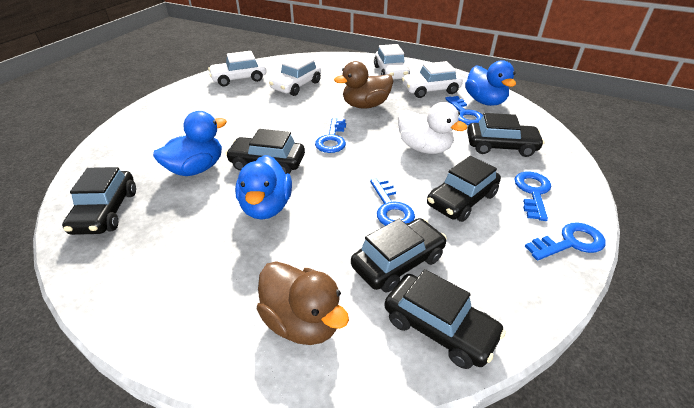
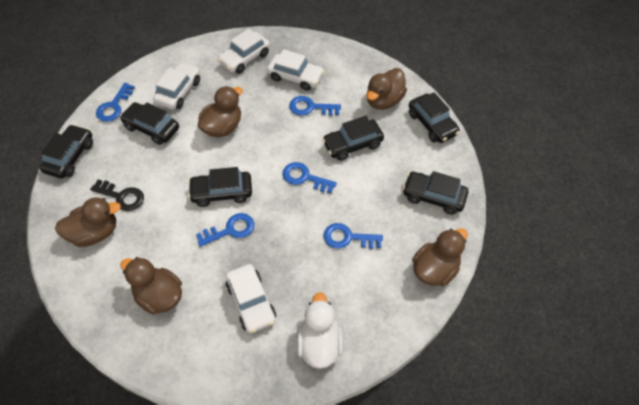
black key: 0 -> 1
blue duck: 3 -> 0
brown duck: 2 -> 5

